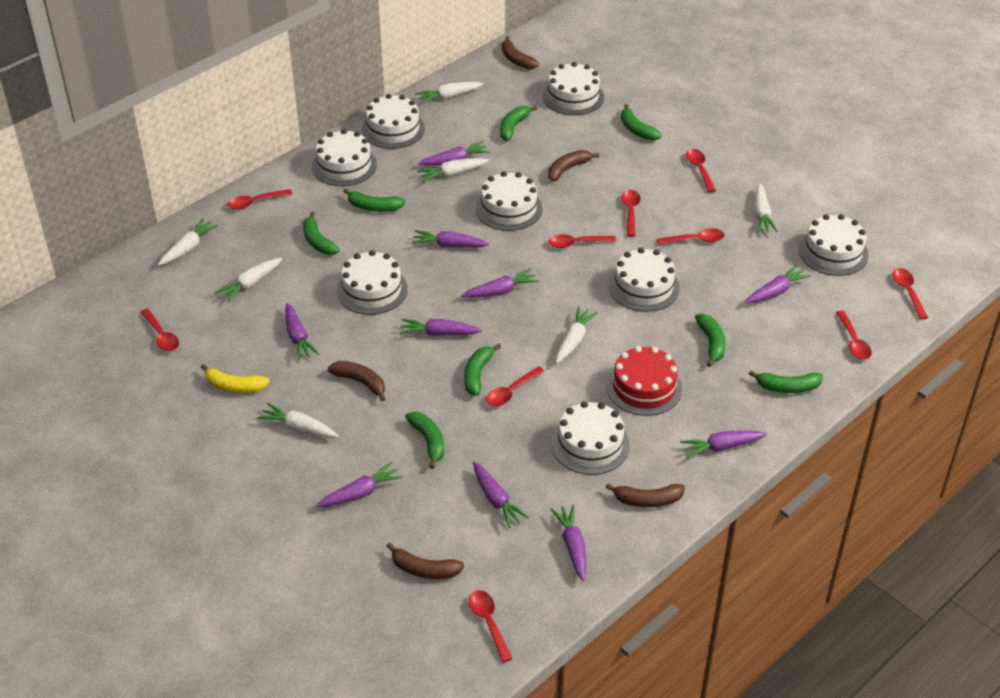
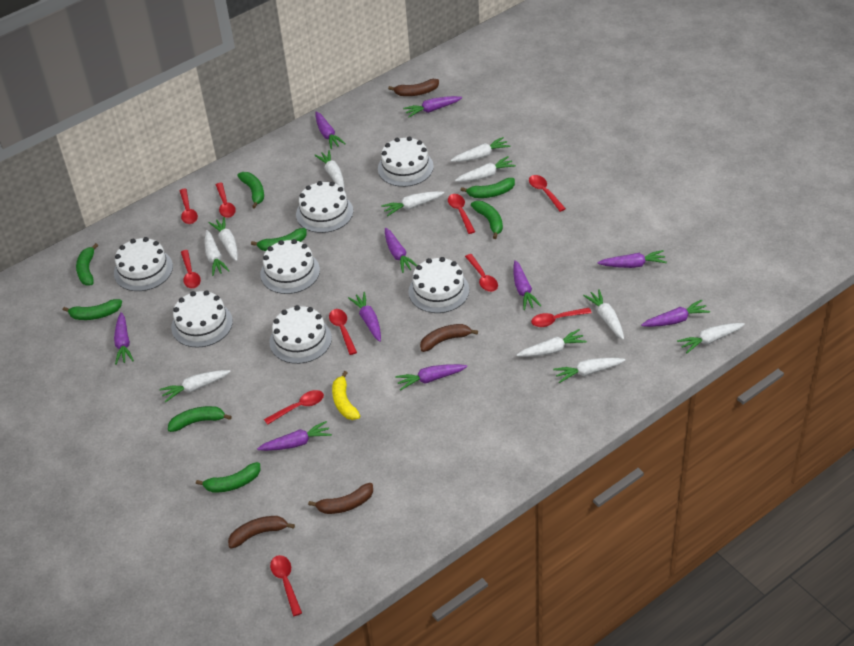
brown banana: 5 -> 4
red cake: 1 -> 0
white cake: 8 -> 7
white carrot: 7 -> 11

